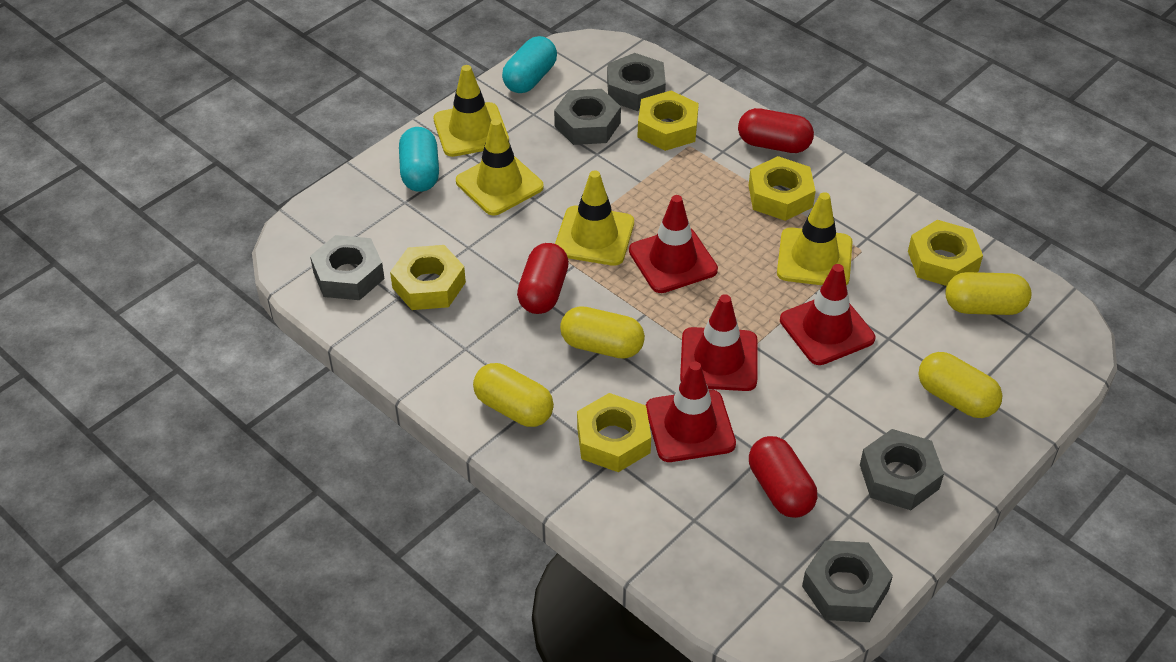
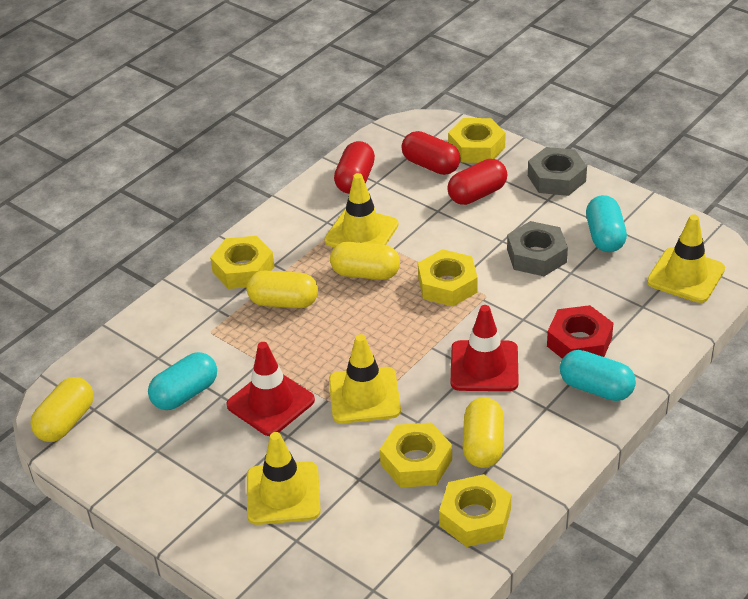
grey nut: 5 -> 2
red nut: 0 -> 1
red traffic cone: 4 -> 2
turquoise capsule: 2 -> 3

